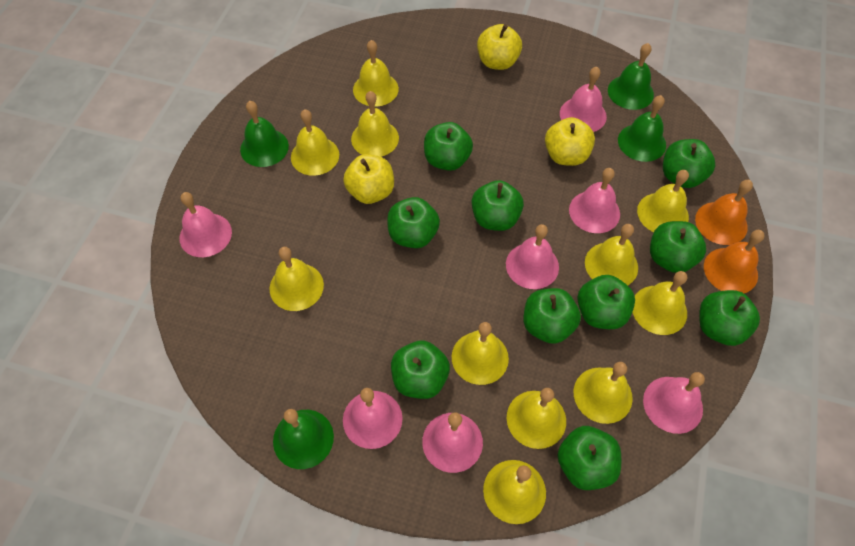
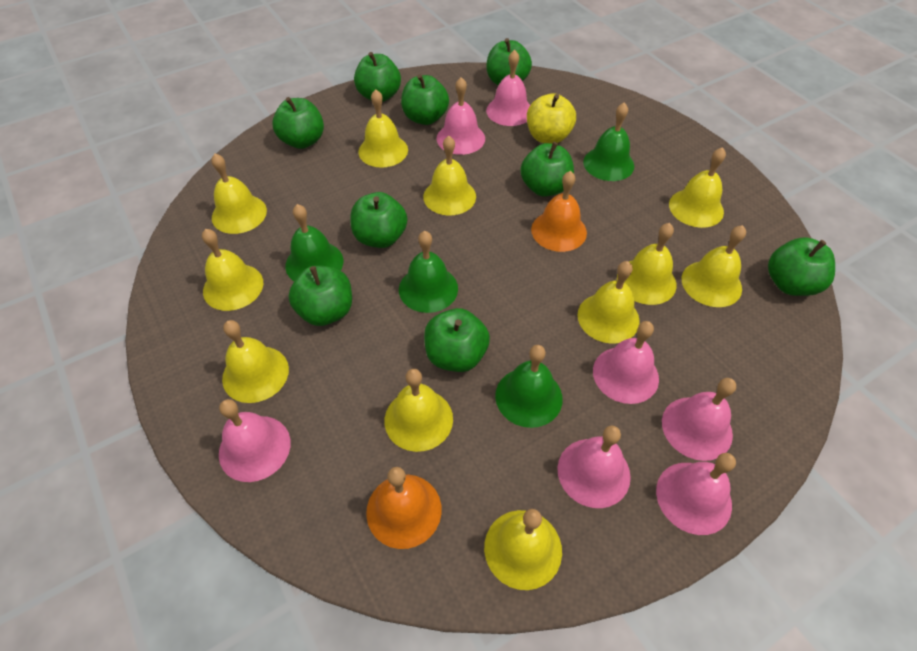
green apple: 10 -> 9
yellow apple: 3 -> 1

